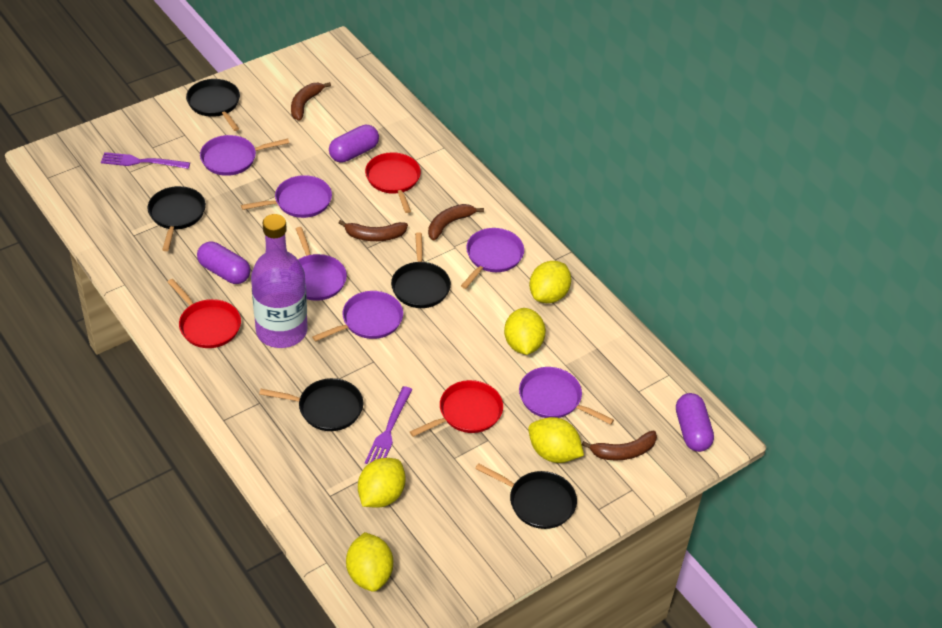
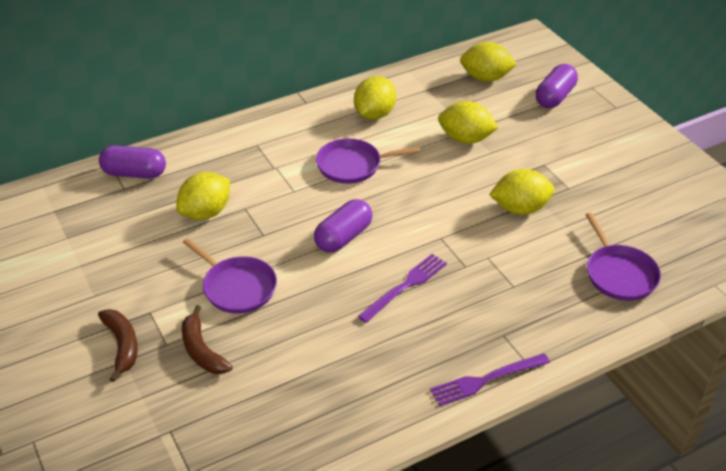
black pan: 5 -> 0
brown banana: 4 -> 2
purple bottle: 1 -> 0
purple pan: 6 -> 3
red pan: 3 -> 0

